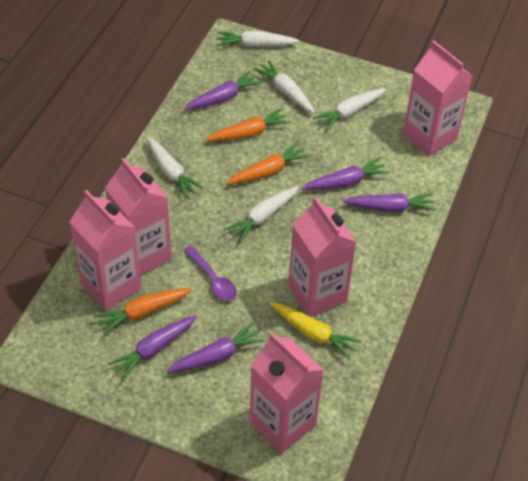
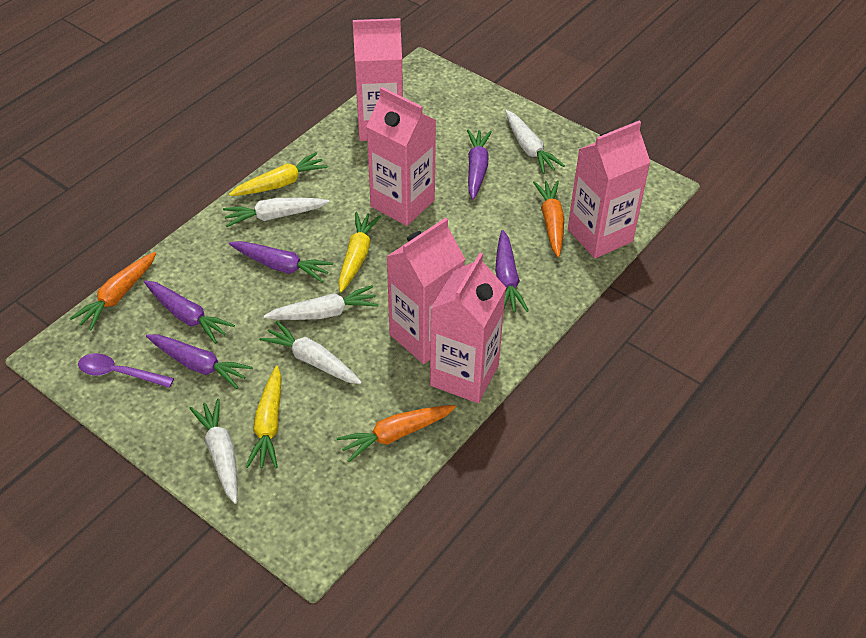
yellow carrot: 1 -> 3

